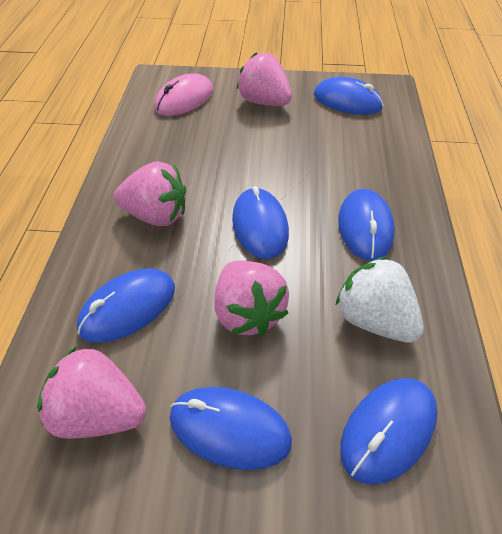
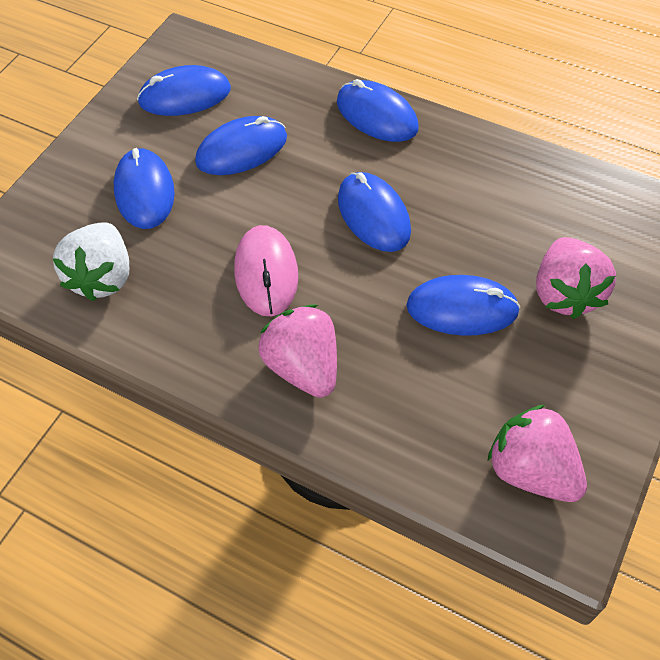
pink strawberry: 4 -> 3

